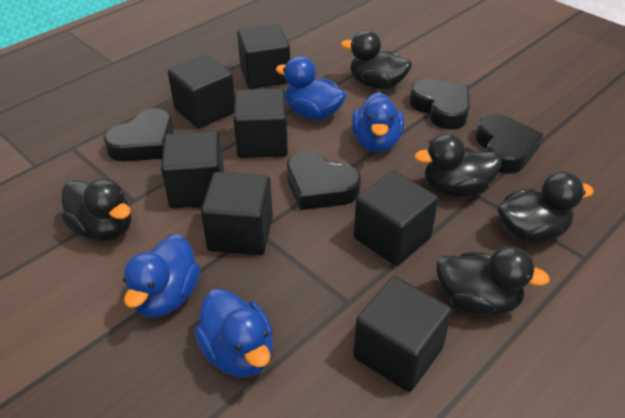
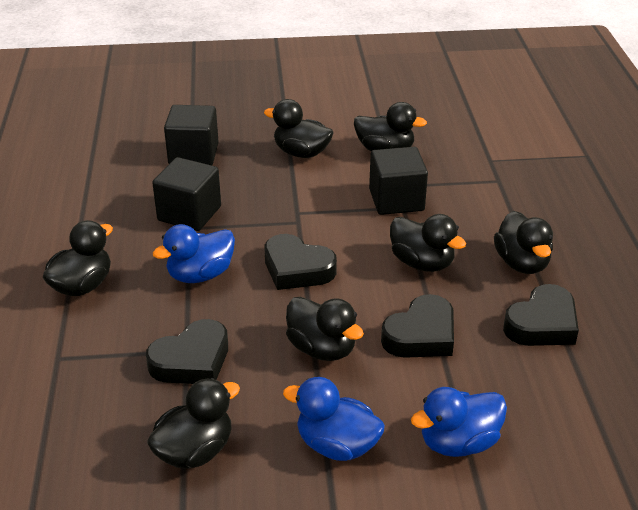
black cube: 7 -> 3
black duck: 5 -> 7
blue duck: 4 -> 3

